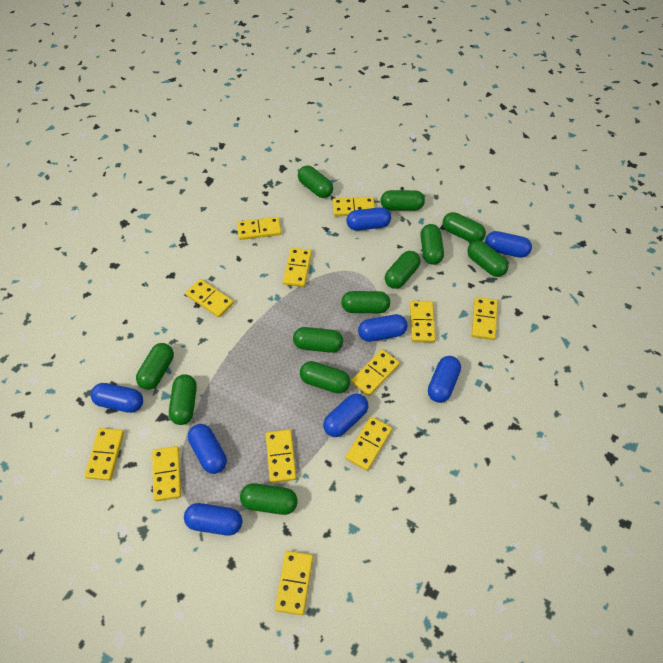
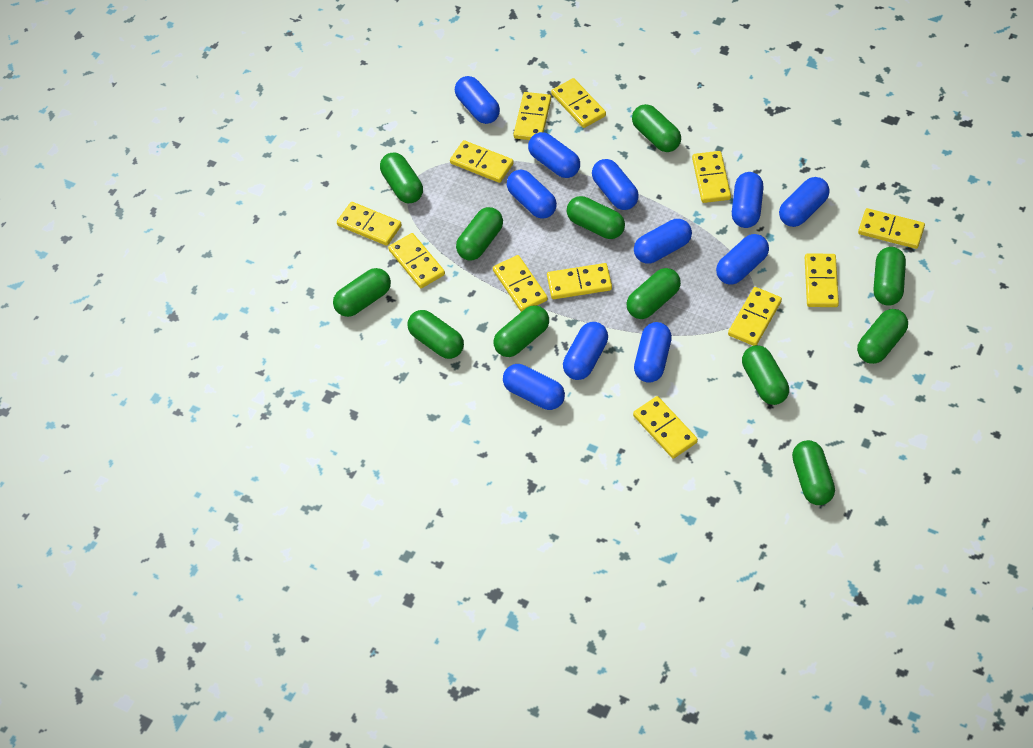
blue capsule: 8 -> 11

